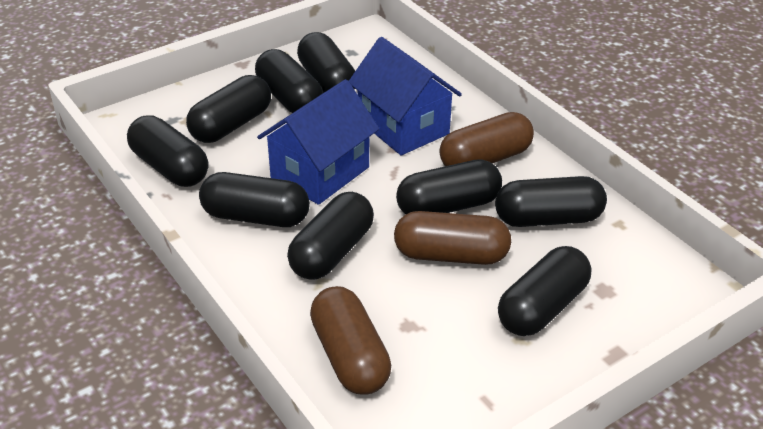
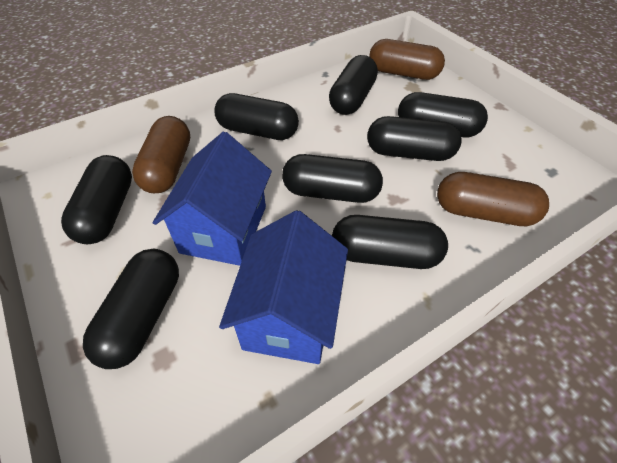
black capsule: 9 -> 8

